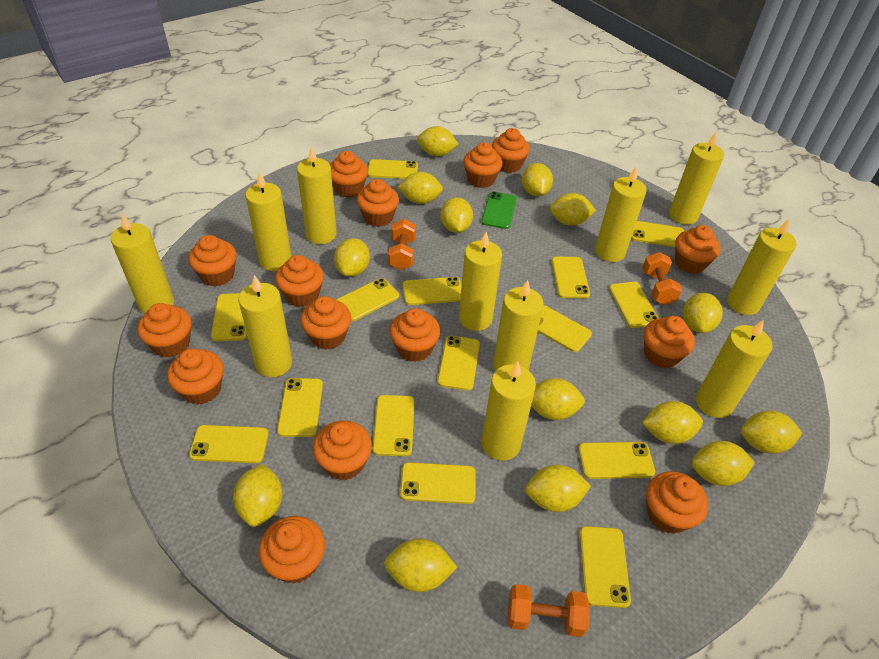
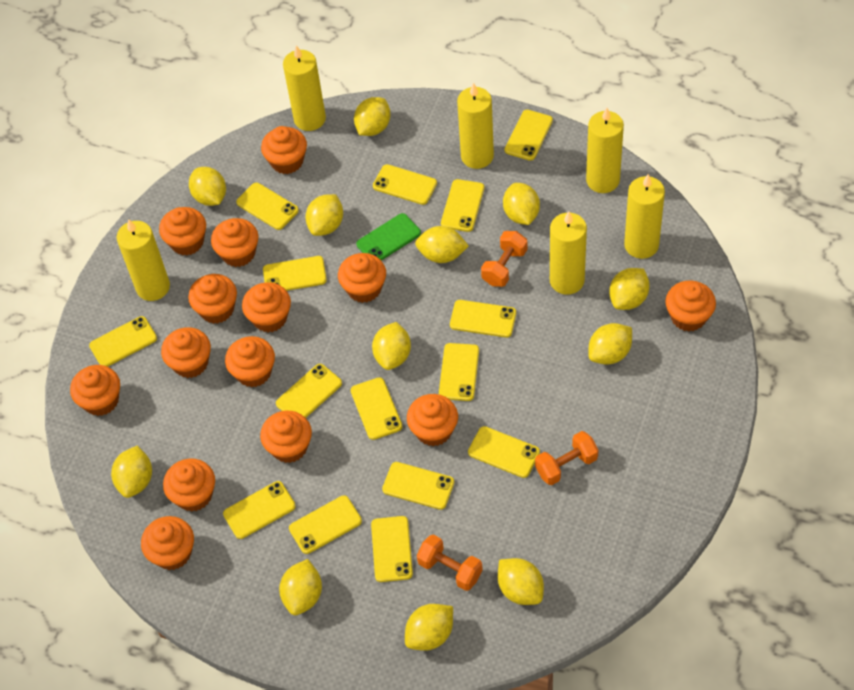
orange cupcake: 15 -> 14
yellow candle: 11 -> 6
yellow lemon: 14 -> 12

